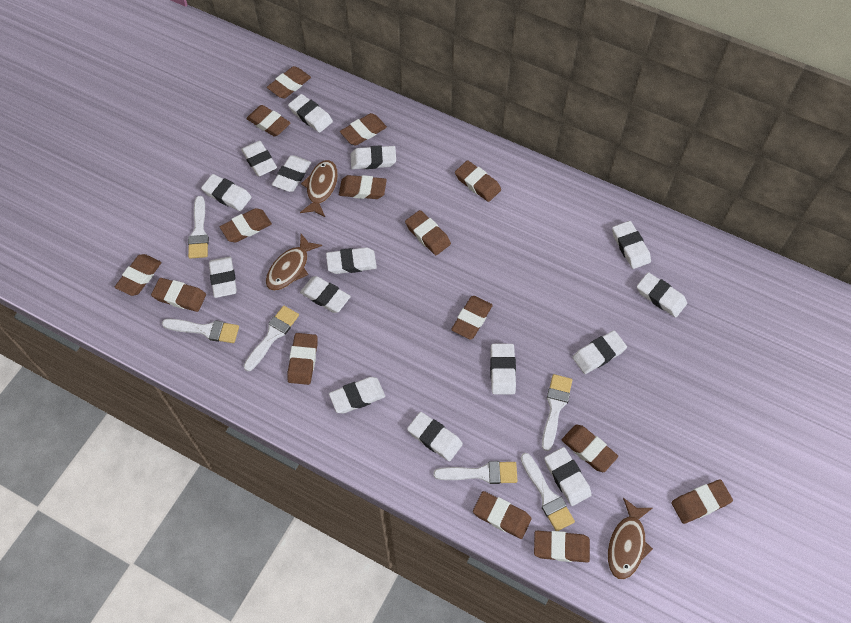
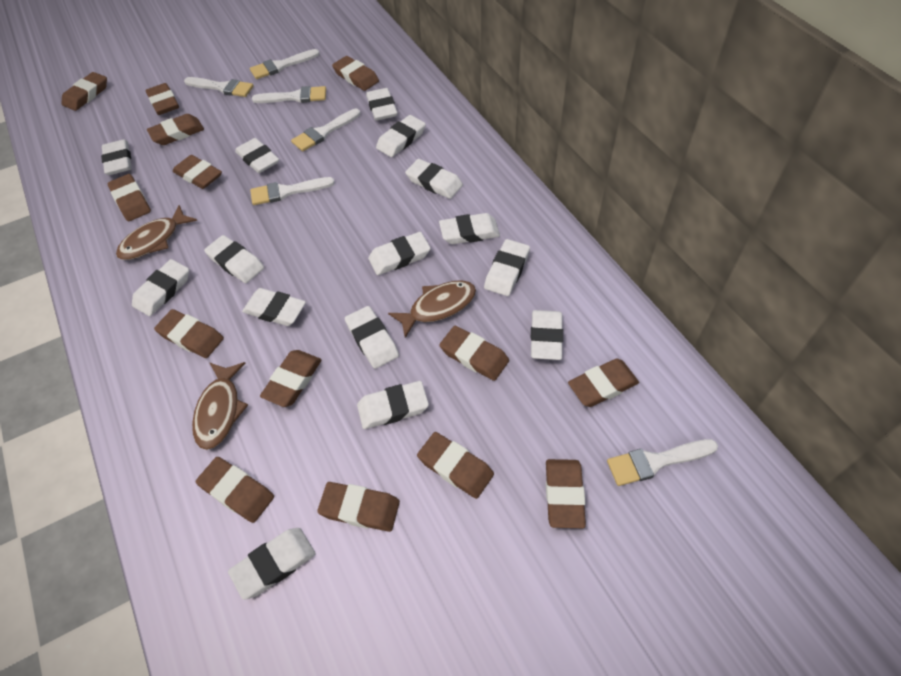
brown eraser: 15 -> 14

